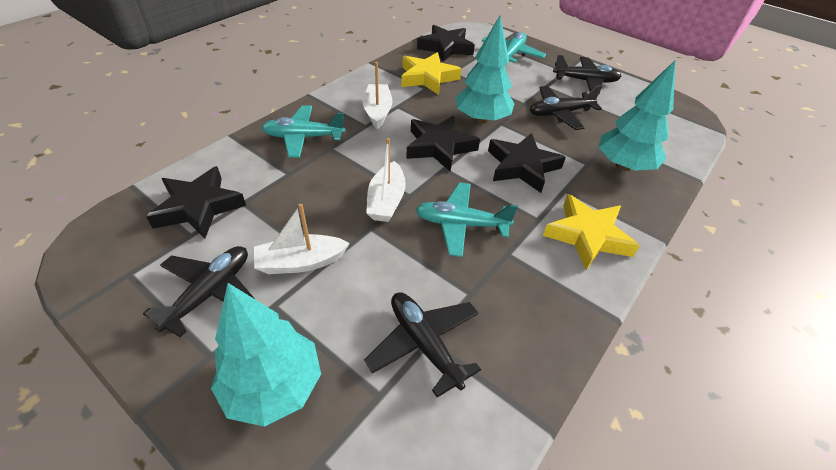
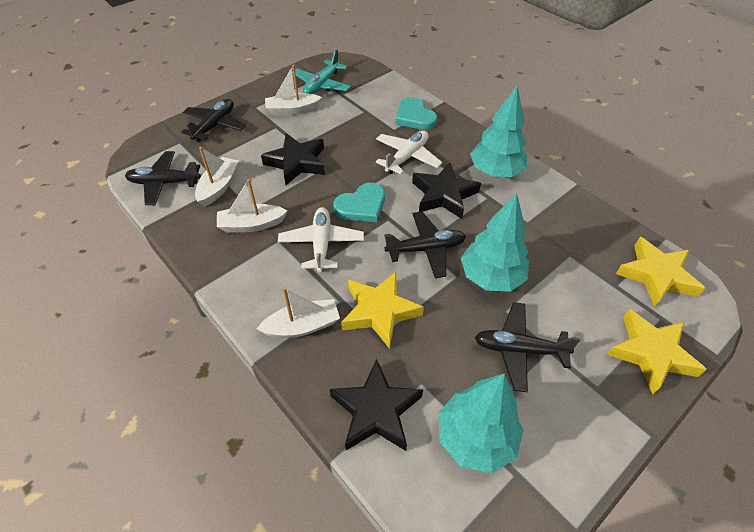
black star: 4 -> 3
turquoise heart: 0 -> 2
turquoise plane: 3 -> 1
white boat: 3 -> 4
white plane: 0 -> 2
yellow star: 2 -> 3

